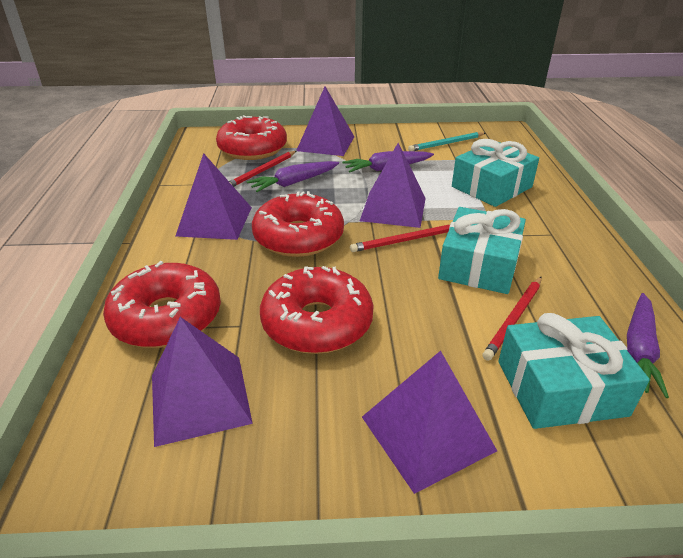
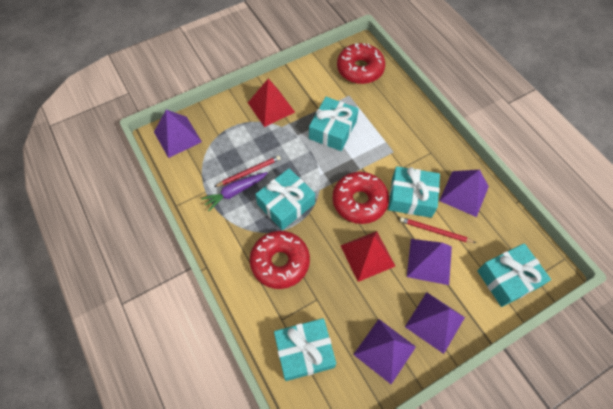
purple carrot: 3 -> 1
red donut: 4 -> 3
red pencil: 3 -> 2
red pyramid: 0 -> 2
turquoise gift: 3 -> 5
turquoise pencil: 1 -> 0

